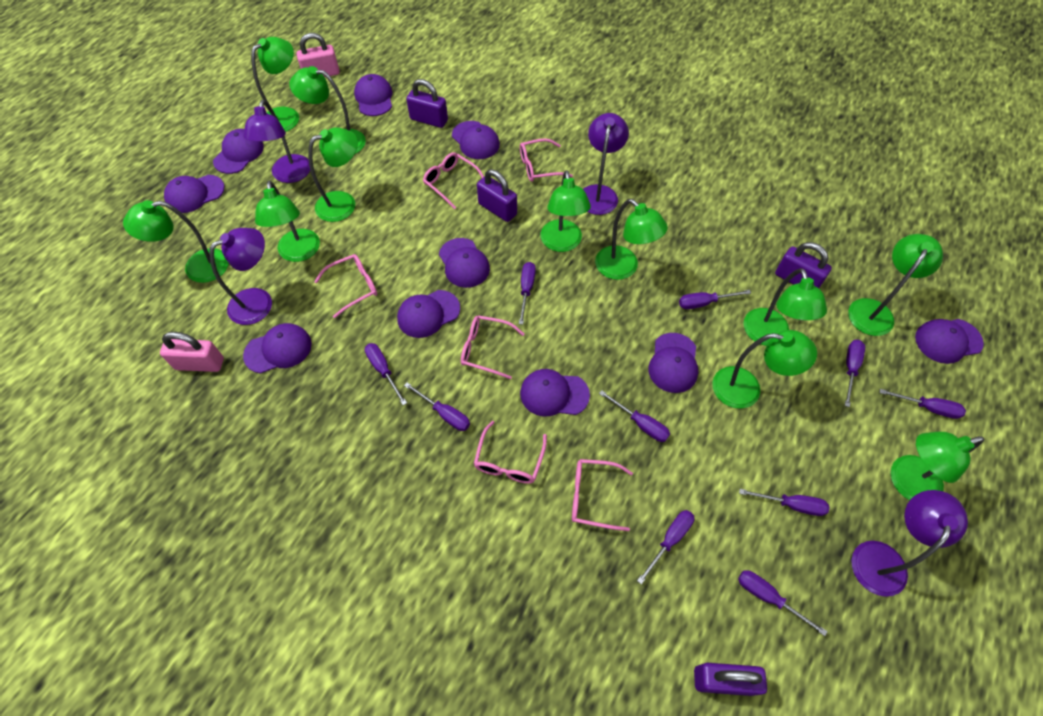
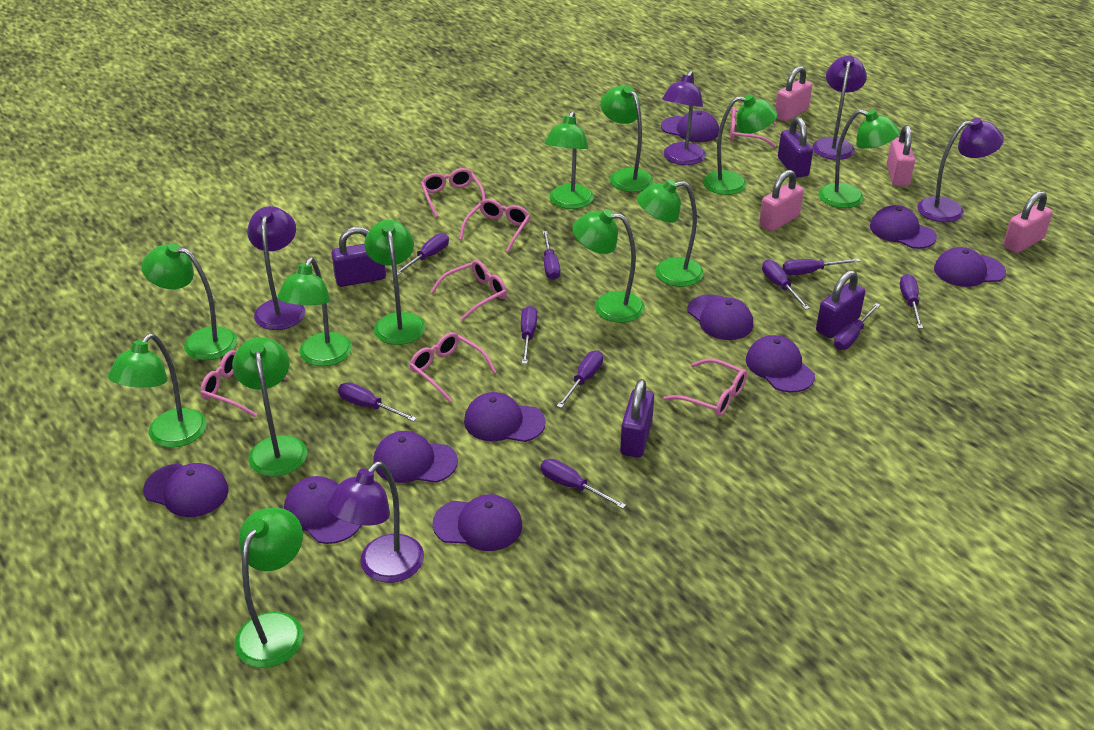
green lamp: 11 -> 12
pink glasses: 6 -> 7
pink padlock: 2 -> 4
purple lamp: 4 -> 5

